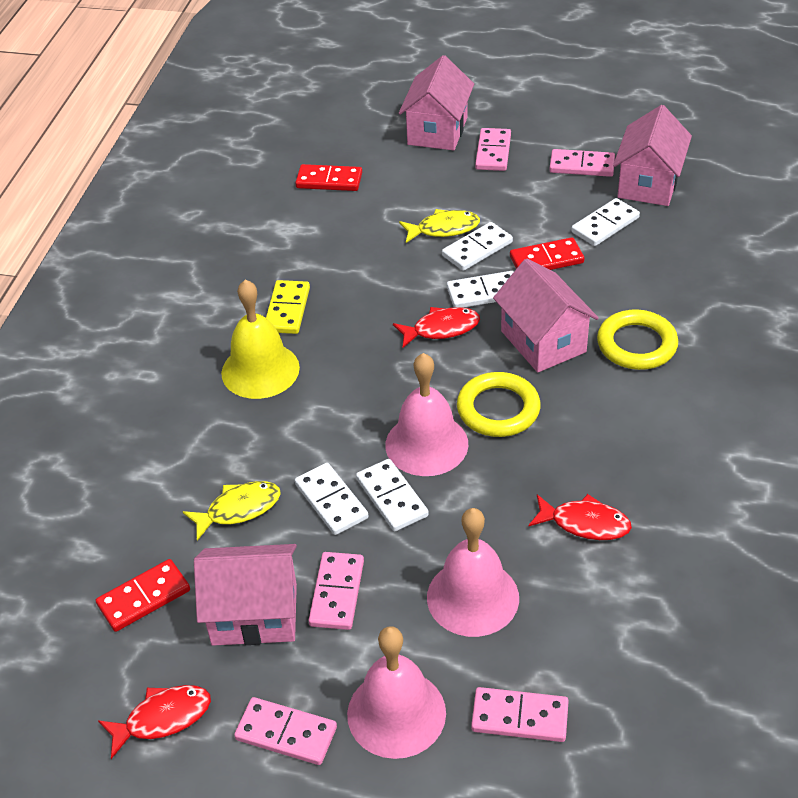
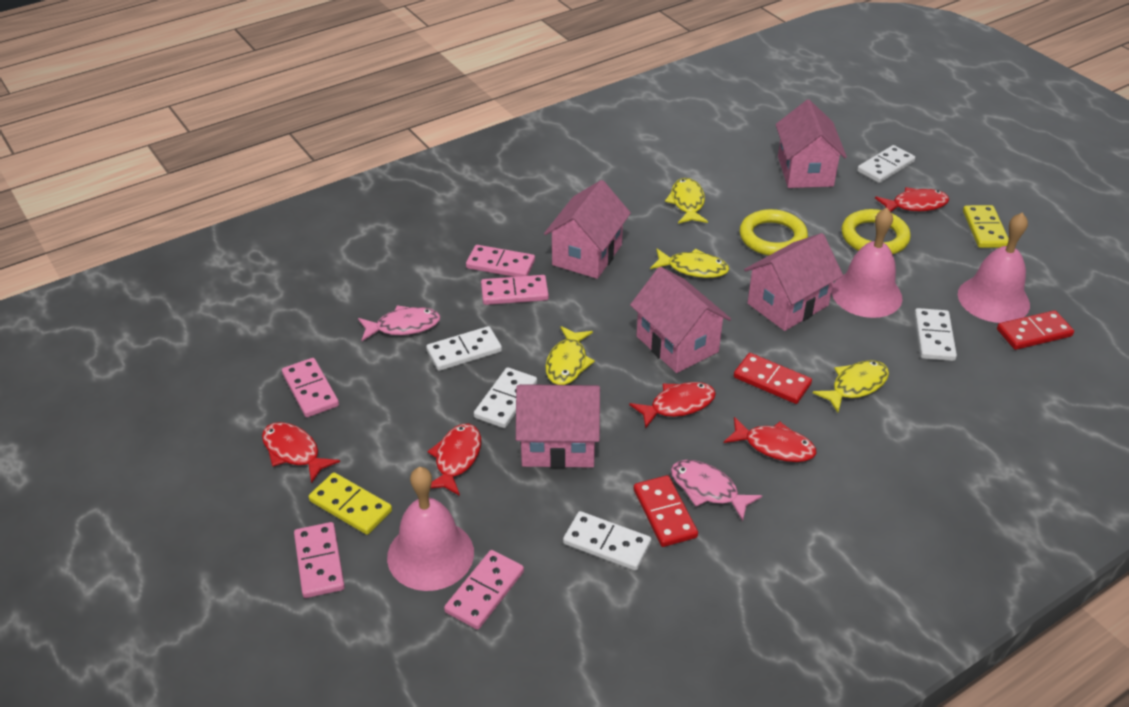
pink fish: 0 -> 2
pink house: 4 -> 5
red fish: 3 -> 5
yellow bell: 1 -> 0
yellow domino: 1 -> 2
yellow fish: 2 -> 4

